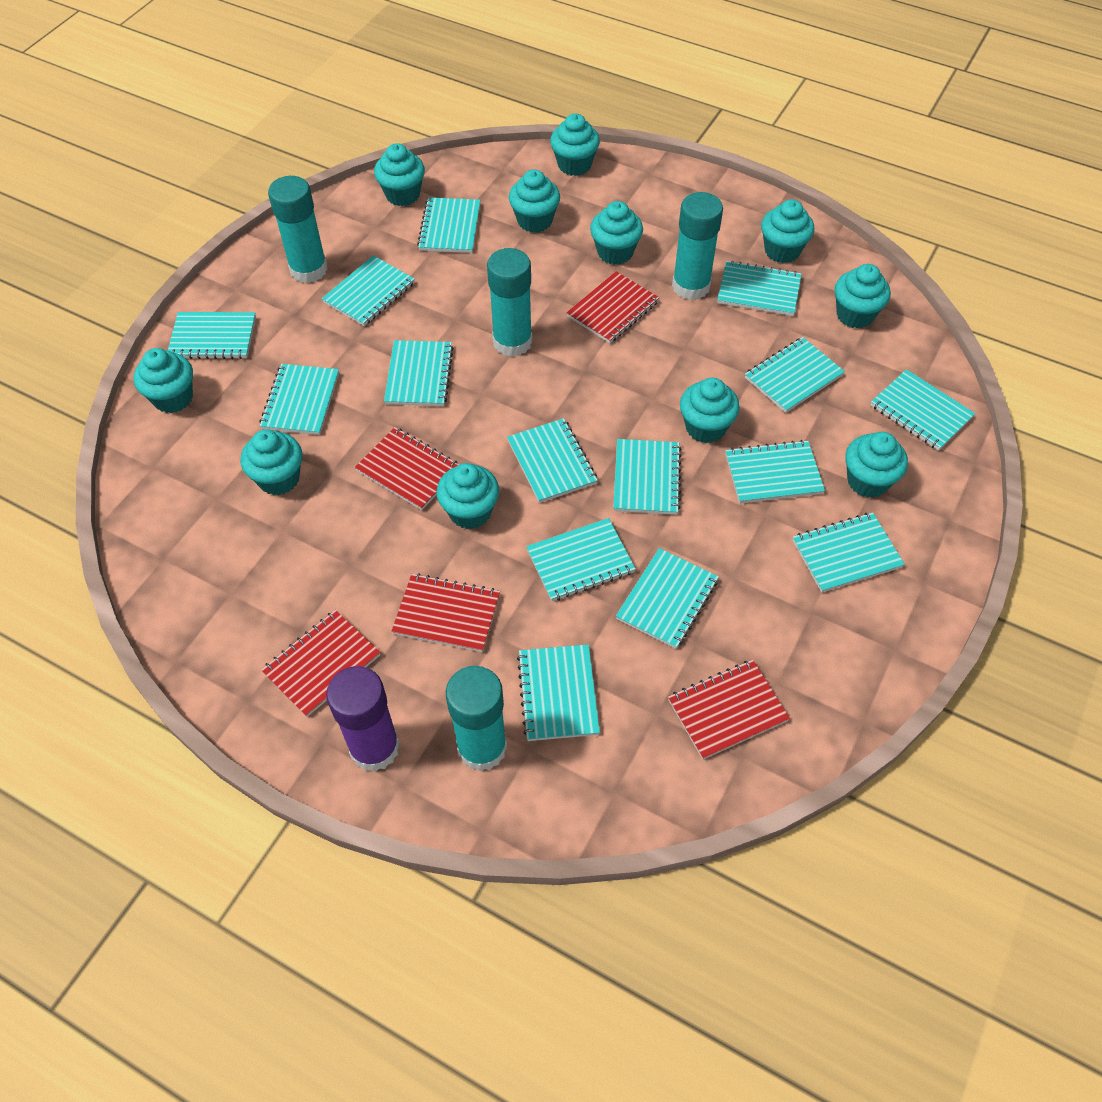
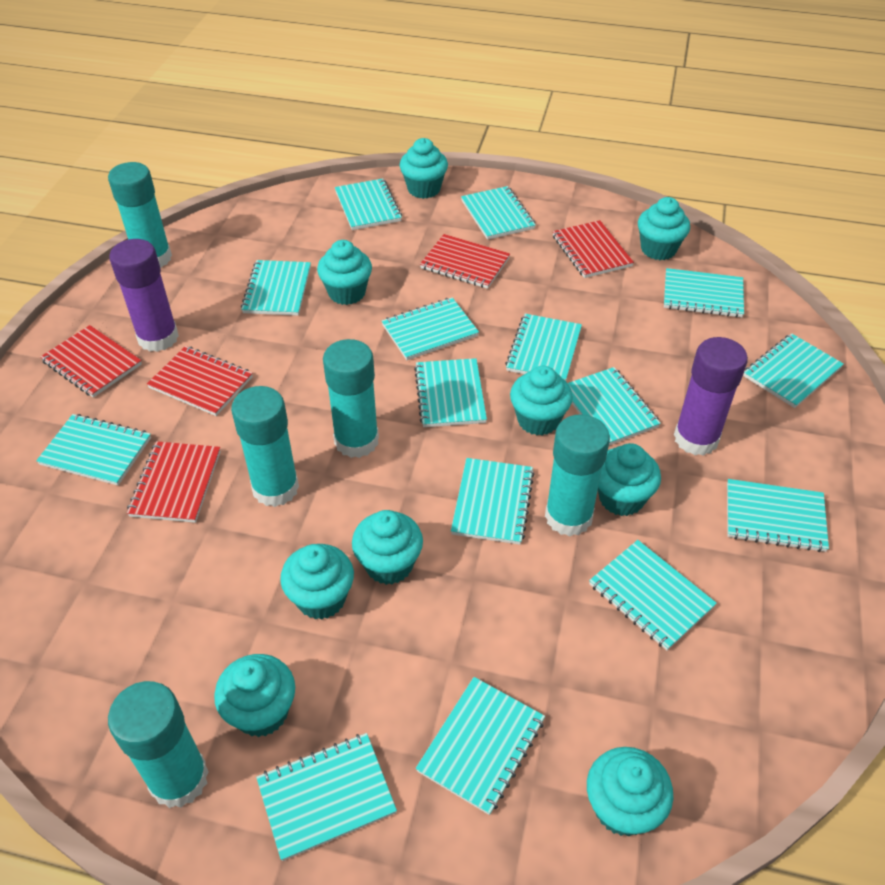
purple glue stick: 1 -> 2
turquoise cupcake: 11 -> 9
turquoise glue stick: 4 -> 5

